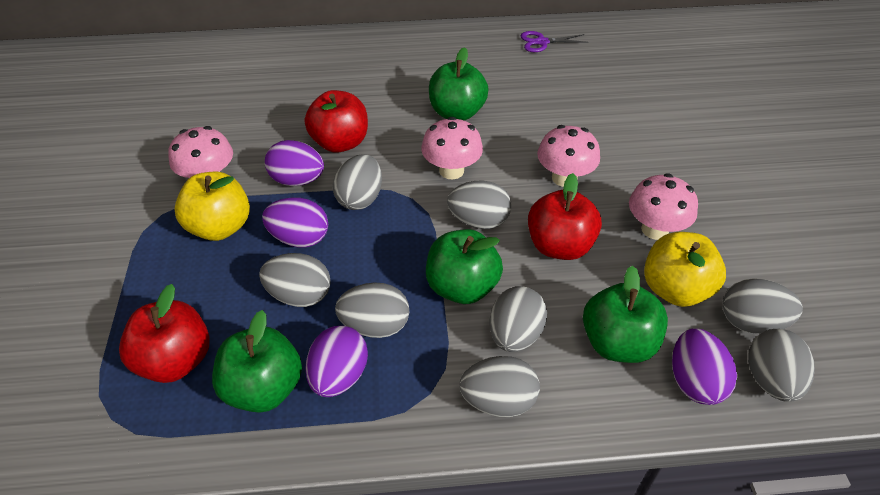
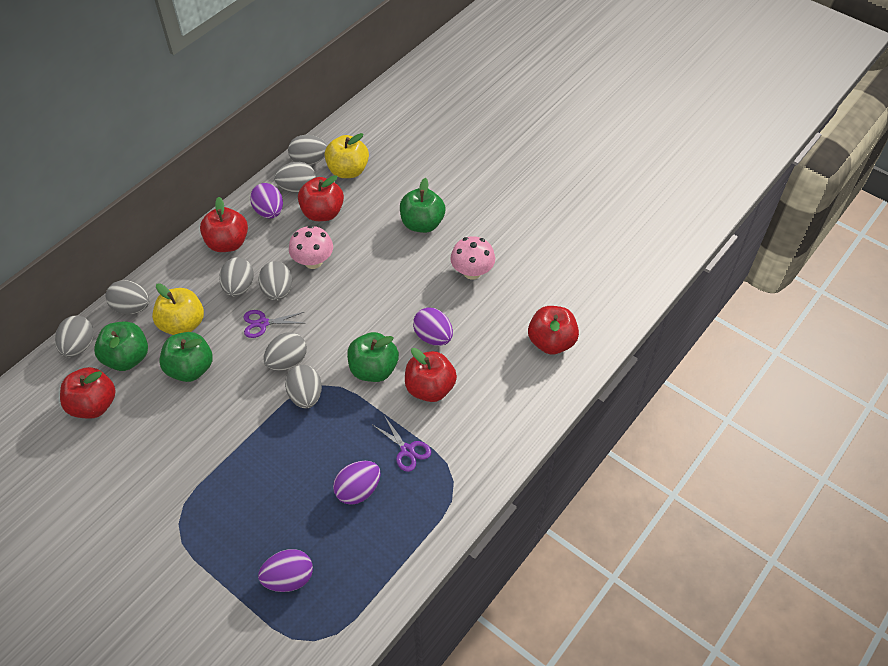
pink mushroom: 4 -> 2
purple scissors: 1 -> 2
red apple: 3 -> 5

